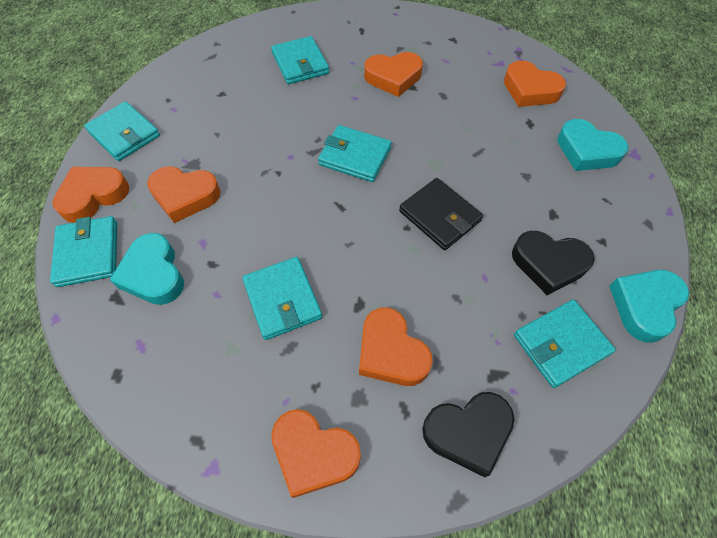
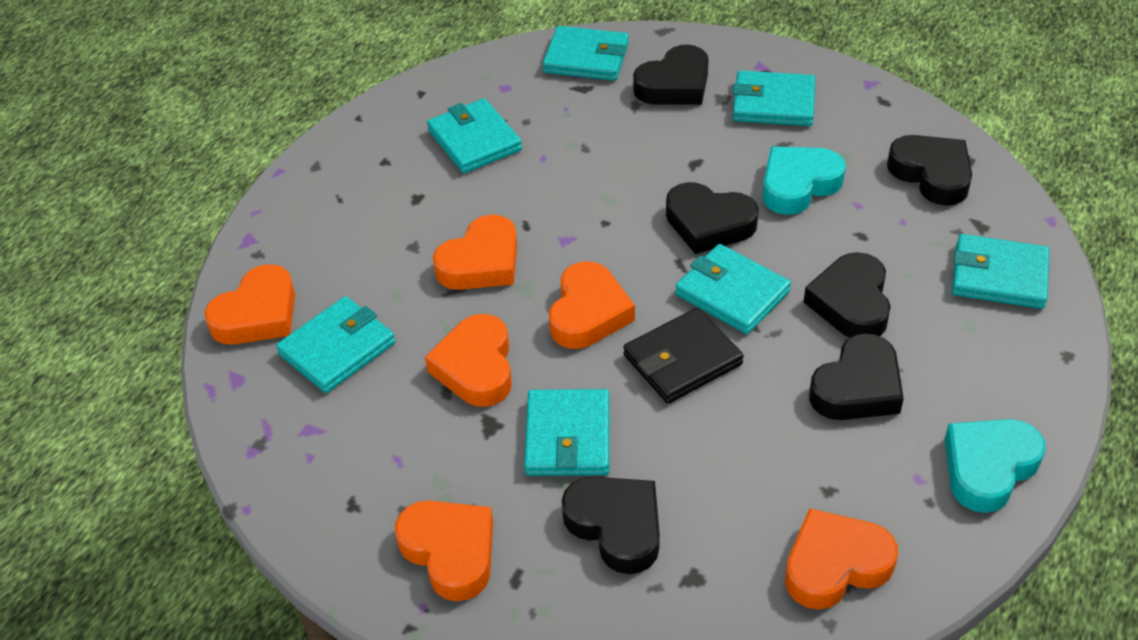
black heart: 2 -> 6
turquoise heart: 3 -> 2
turquoise wallet: 6 -> 7

